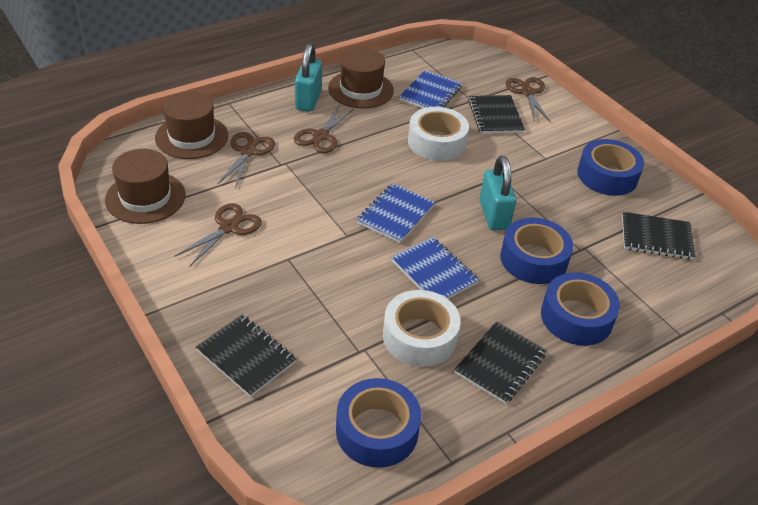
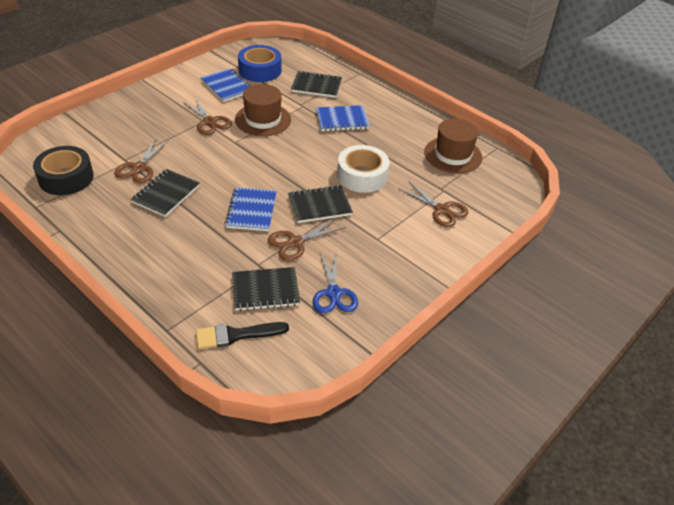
black brush: 0 -> 1
black tape: 0 -> 1
blue scissors: 0 -> 1
blue tape: 4 -> 1
brown hat: 3 -> 2
turquoise padlock: 2 -> 0
white tape: 2 -> 1

